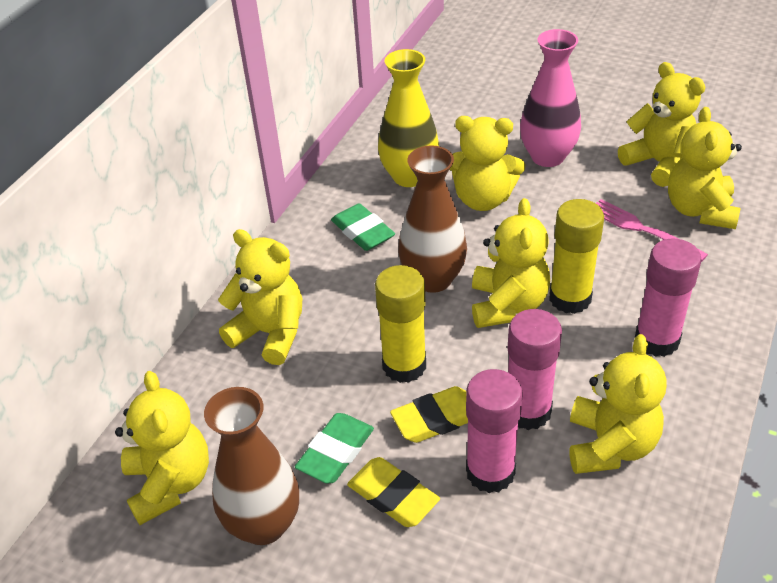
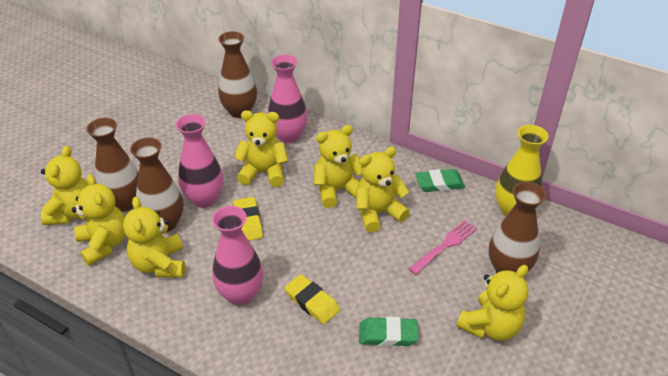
brown vase: 2 -> 4
pink glue stick: 3 -> 0
pink vase: 1 -> 3
yellow glue stick: 2 -> 0

